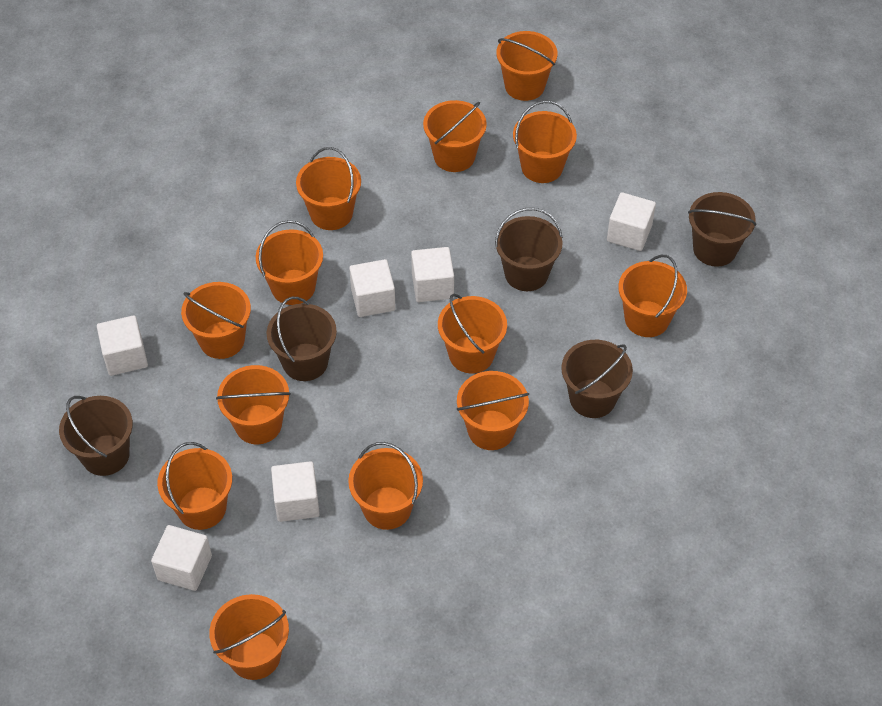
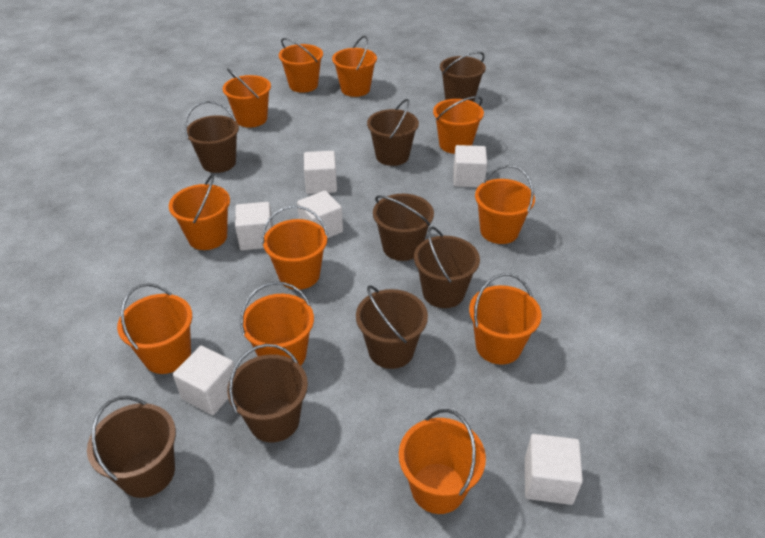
brown bucket: 5 -> 8
orange bucket: 13 -> 11

